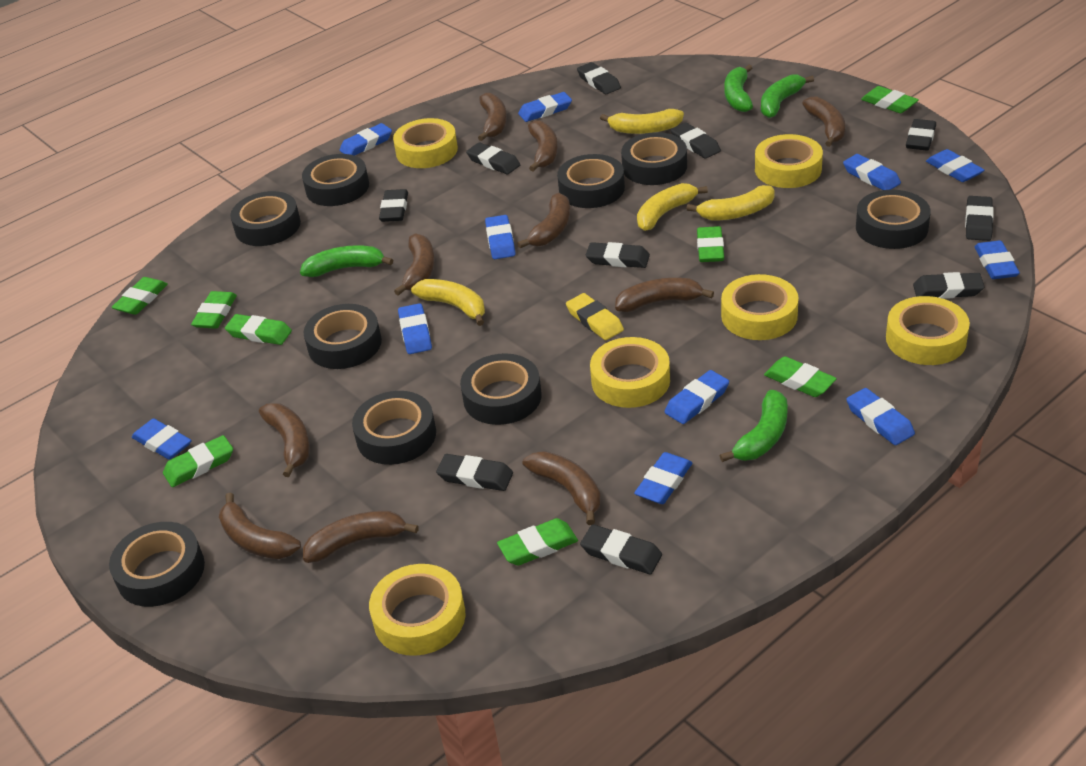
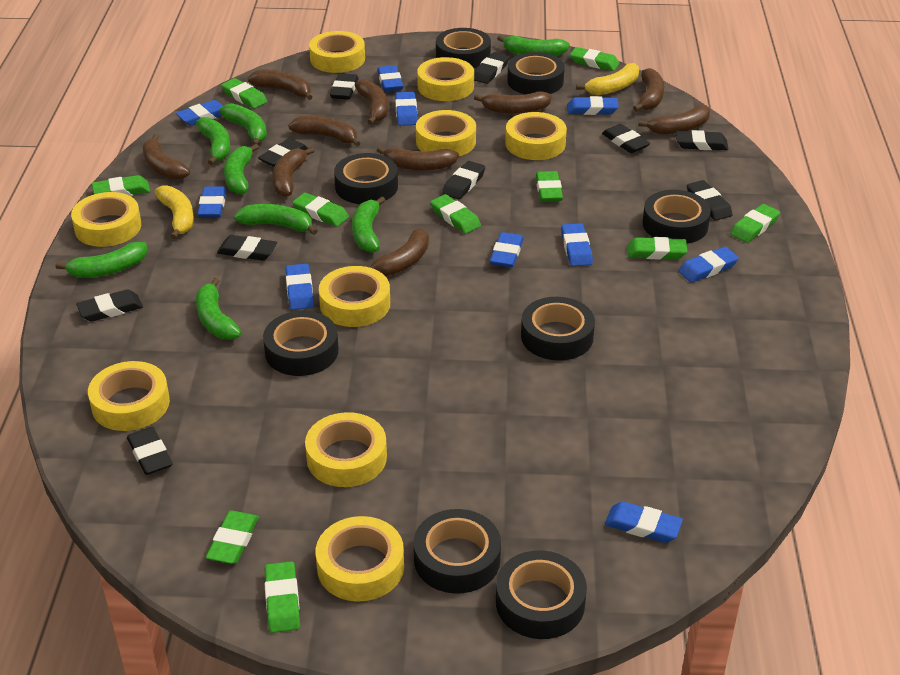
black tape: 9 -> 8
blue eraser: 11 -> 10
green banana: 4 -> 8
green eraser: 8 -> 10
yellow banana: 4 -> 2
yellow eraser: 1 -> 0
yellow tape: 6 -> 9

